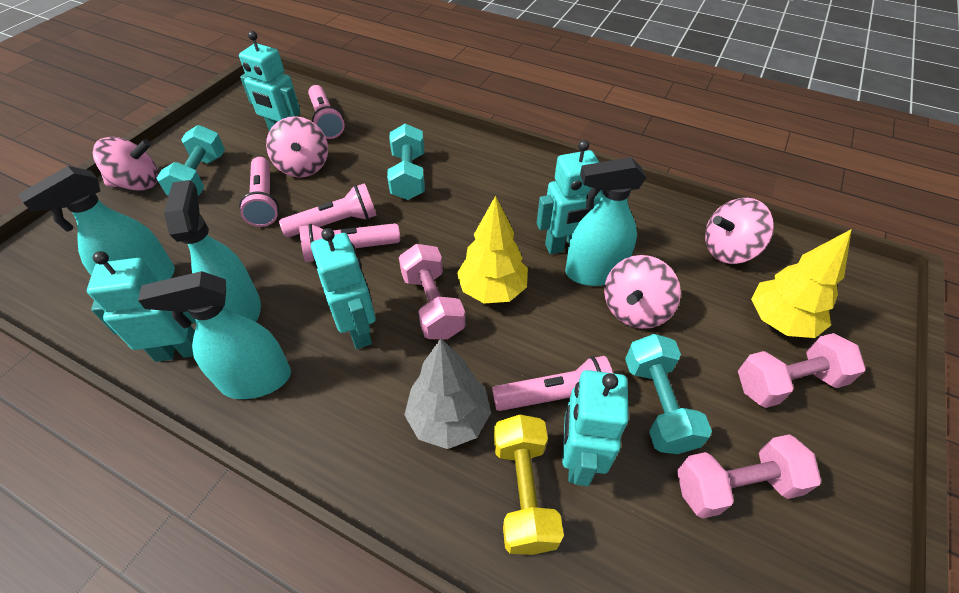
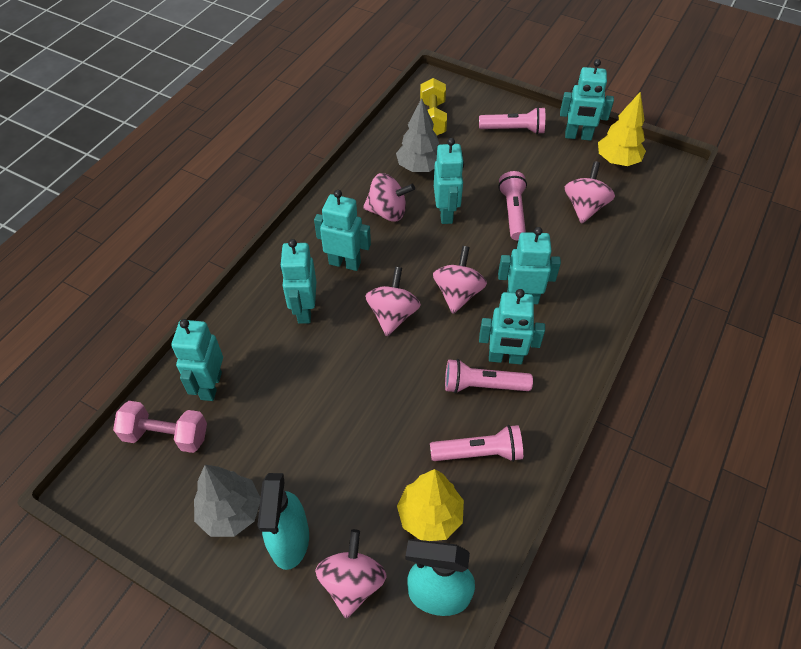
grey tree: 1 -> 2
pink dumbbell: 3 -> 1
pink flashlight: 5 -> 4
pink spinning top: 4 -> 5
turquoise dumbbell: 3 -> 0
turquoise robot: 5 -> 7
turquoise spray bottle: 4 -> 2

